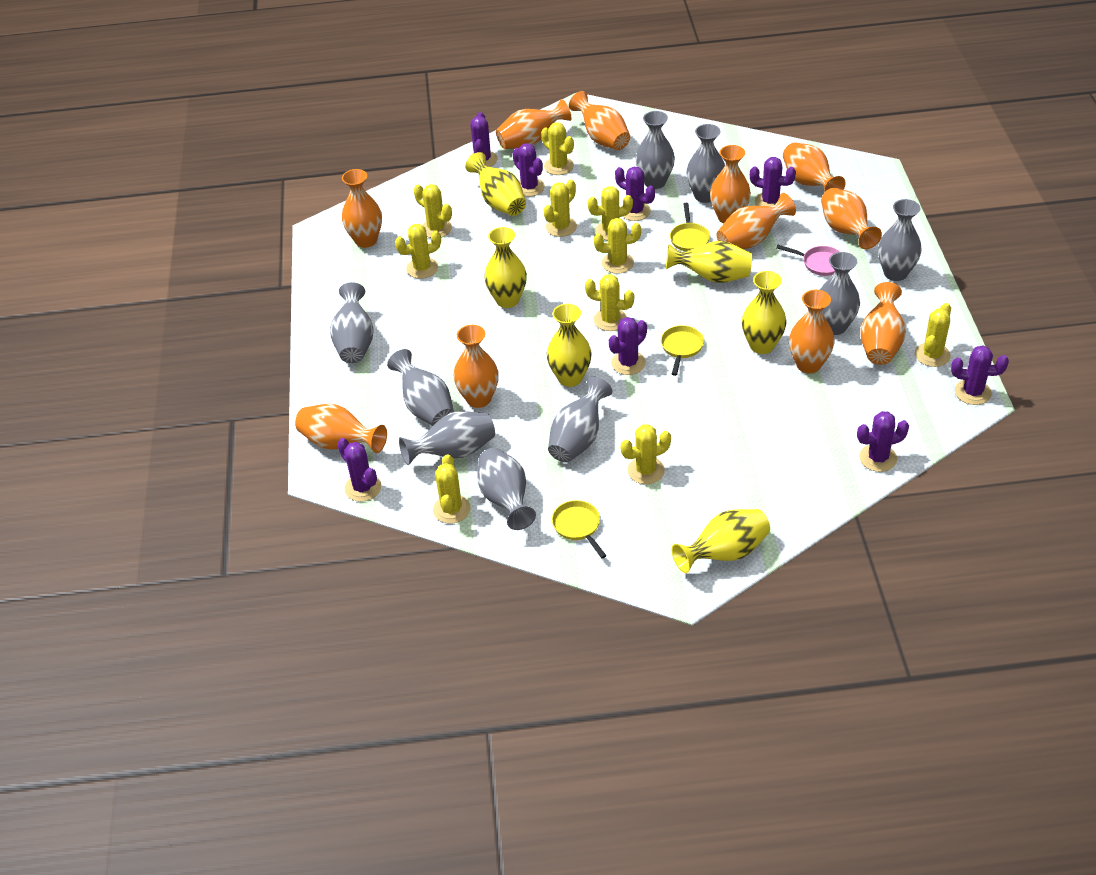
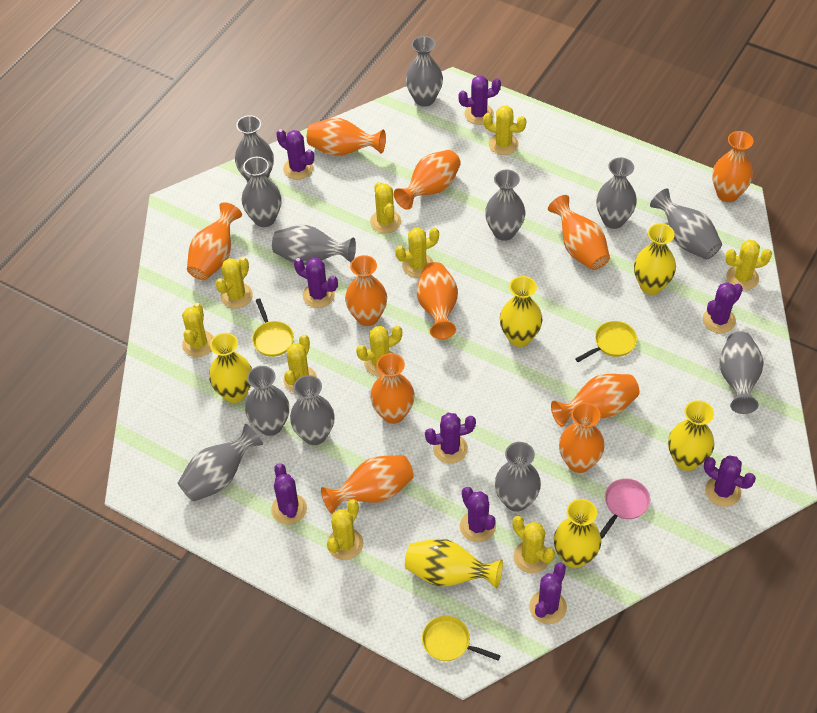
grey vase: 9 -> 12
purple cactus: 8 -> 9

